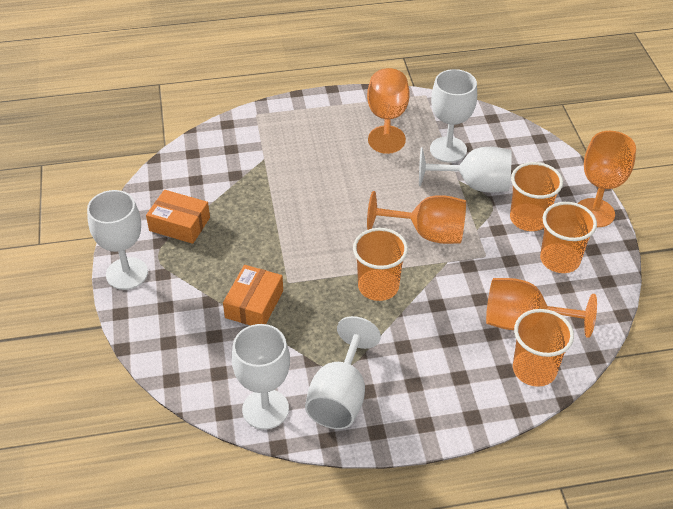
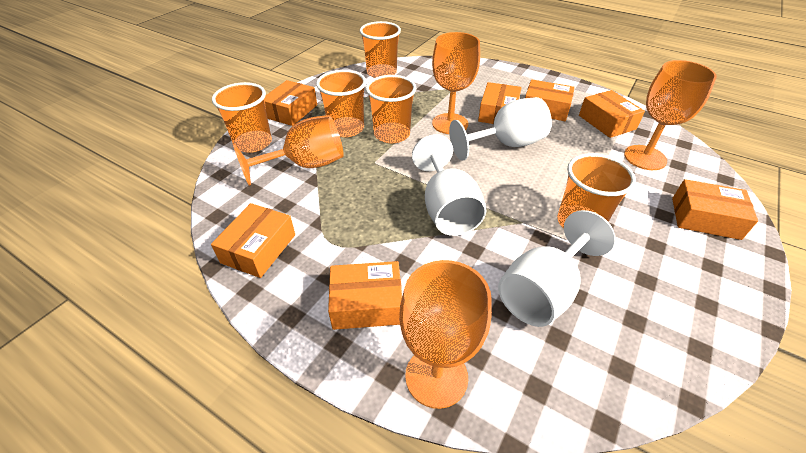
orange box: 2 -> 7
orange cup: 4 -> 5
white goblet: 5 -> 3

